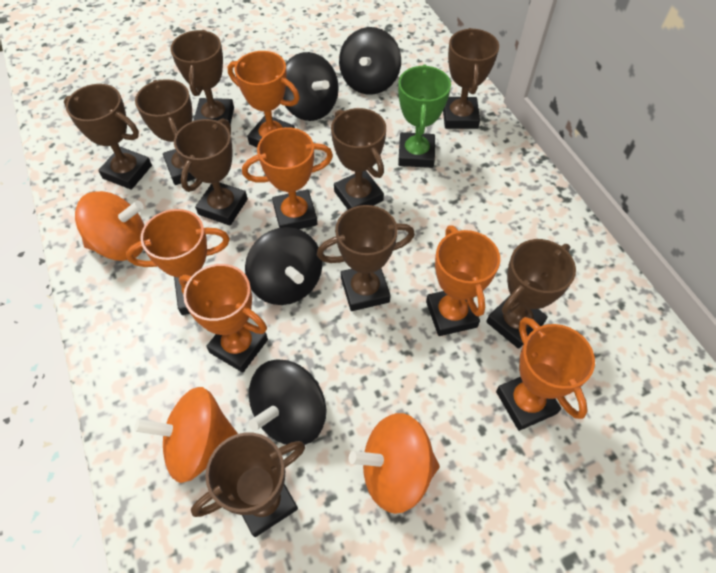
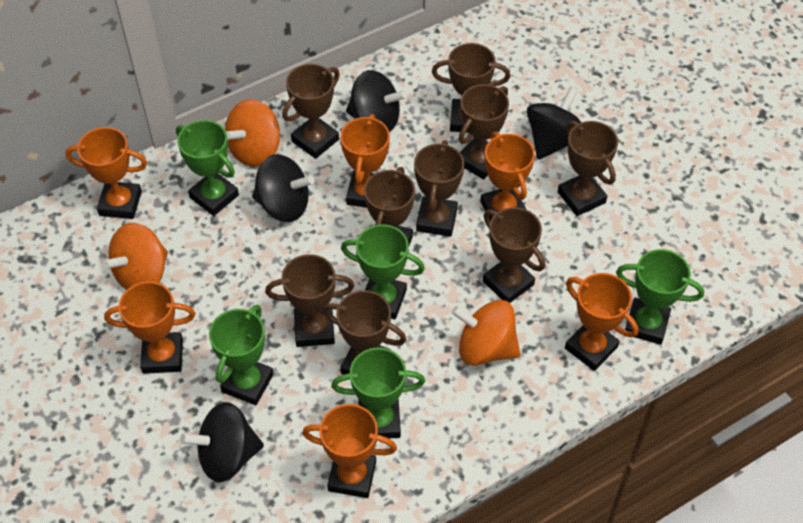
green trophy: 1 -> 5

